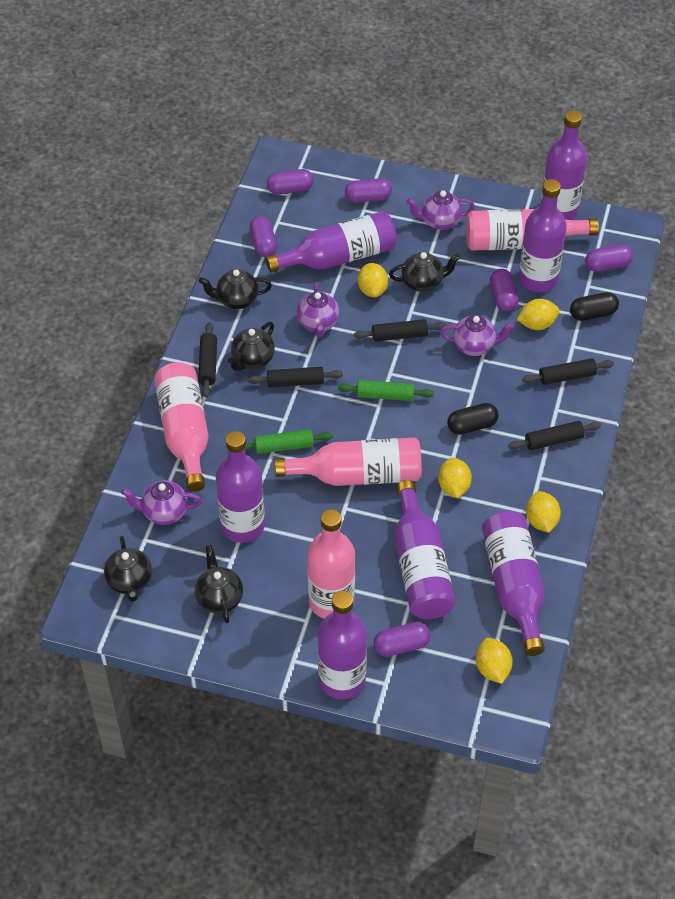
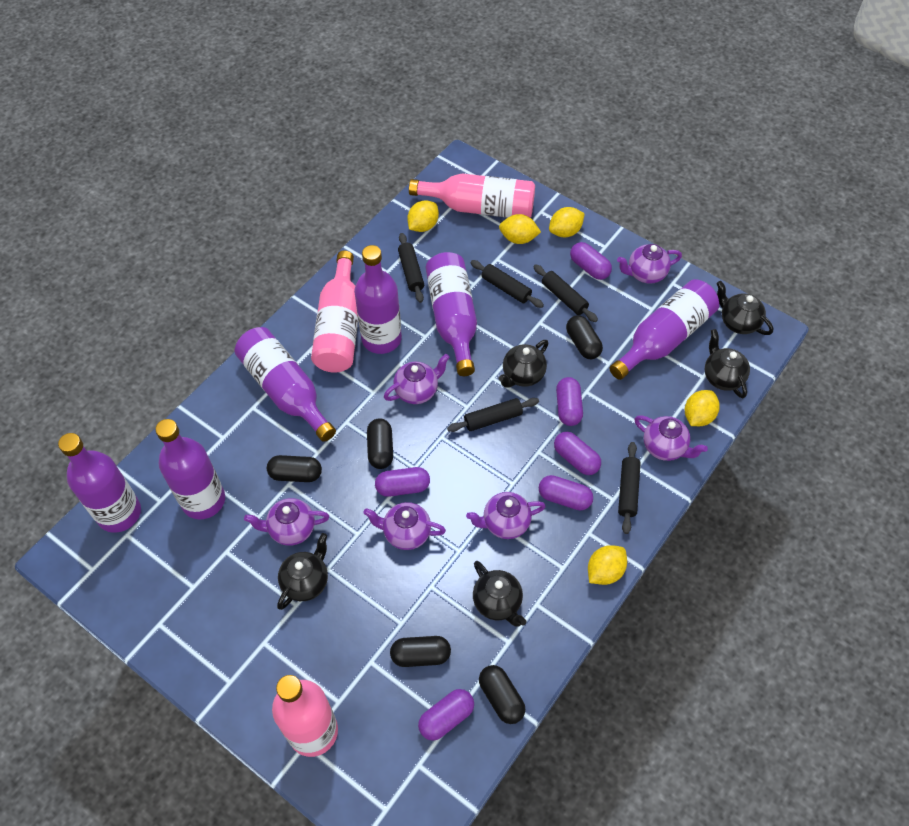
black capsule: 2 -> 5
green rolling pin: 2 -> 0
pink bottle: 4 -> 3
purple bottle: 7 -> 6
purple teapot: 4 -> 6

